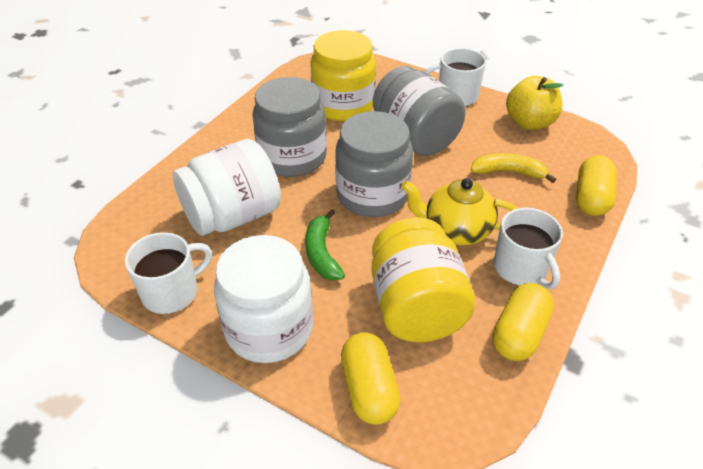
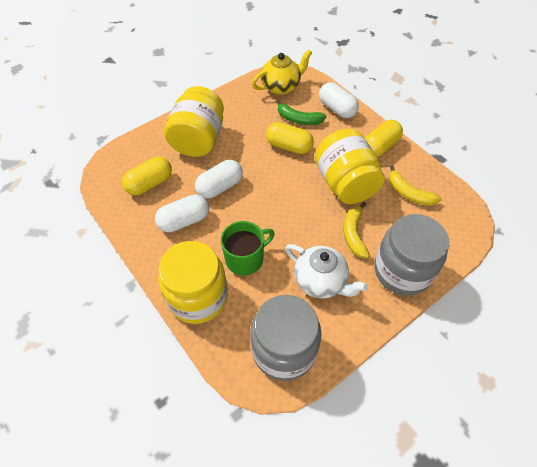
green mug: 0 -> 1
grey jar: 3 -> 2
white capsule: 0 -> 3
white jar: 2 -> 0
white mug: 3 -> 0
white teapot: 0 -> 1
yellow apple: 1 -> 0
yellow banana: 1 -> 2
yellow jar: 2 -> 3

